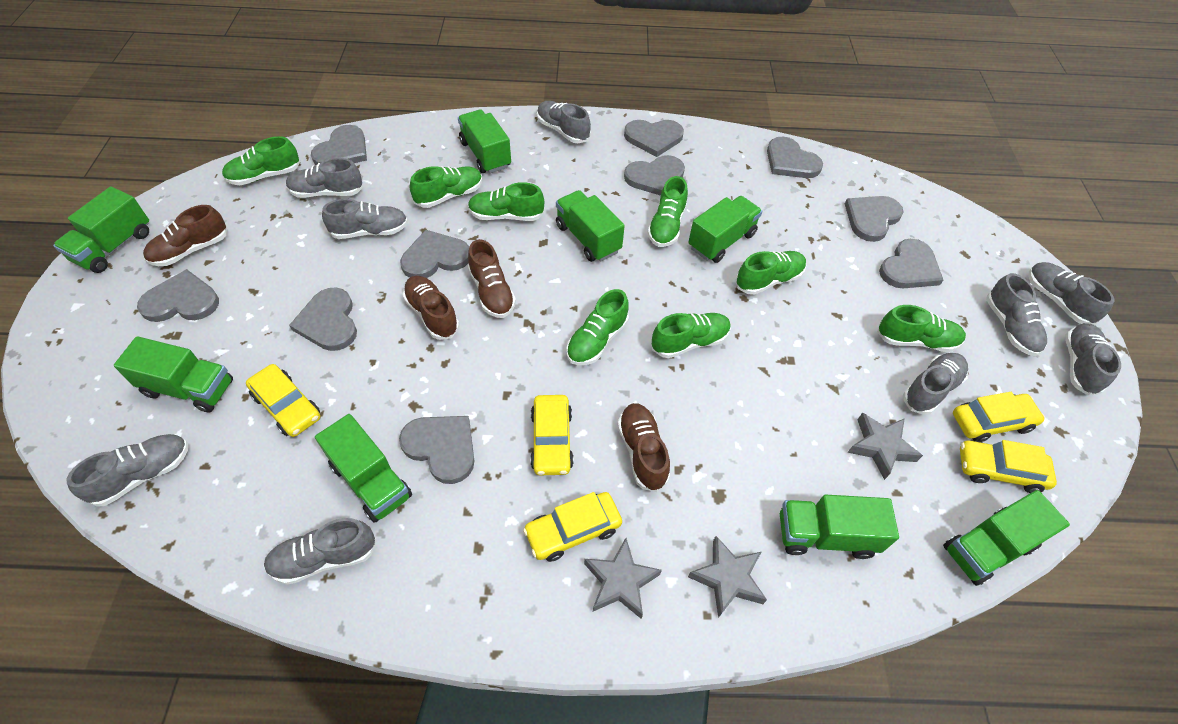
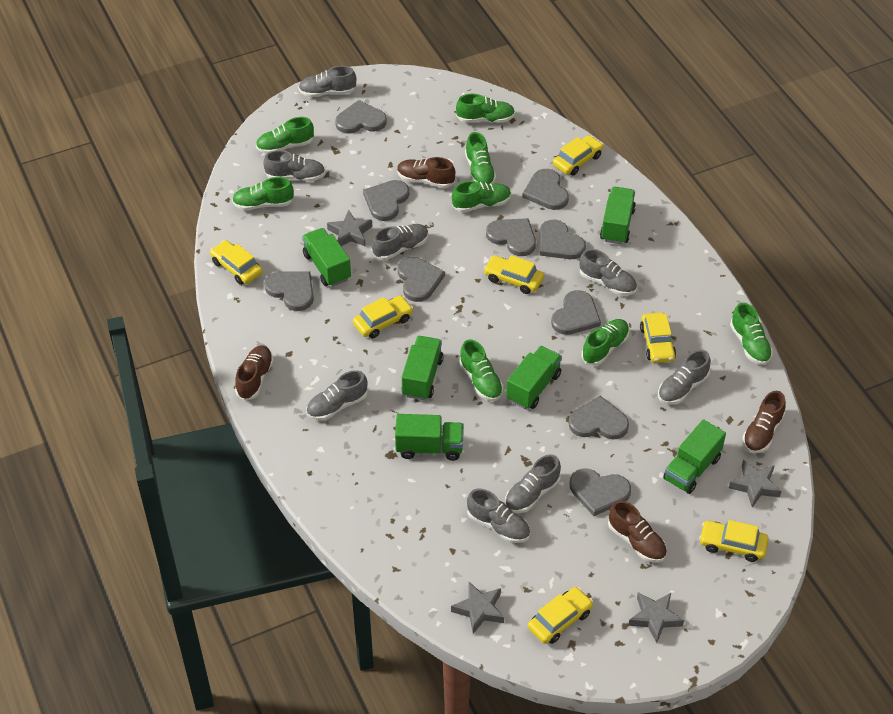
green truck: 8 -> 6
grey shoe: 9 -> 8
grey star: 3 -> 4
yellow car: 5 -> 7

